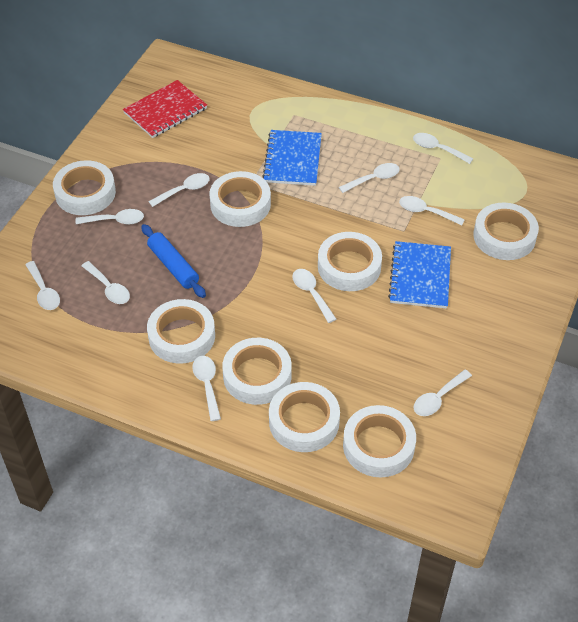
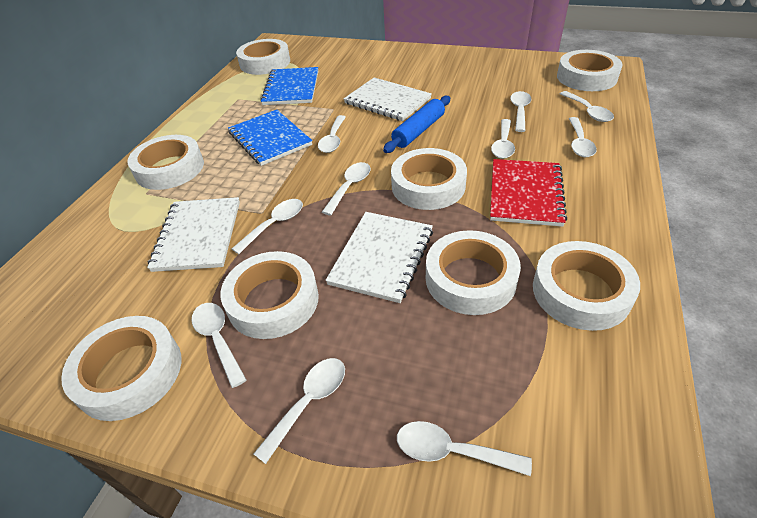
white notebook: 0 -> 3

